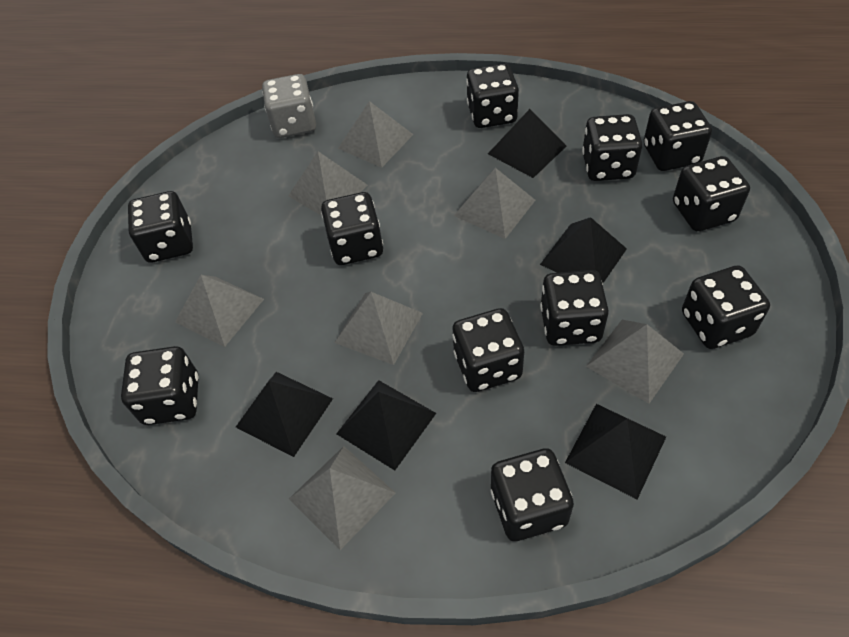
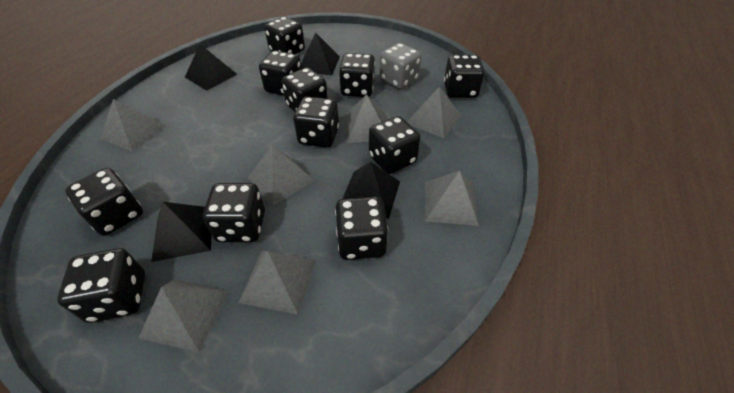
black pyramid: 5 -> 4

